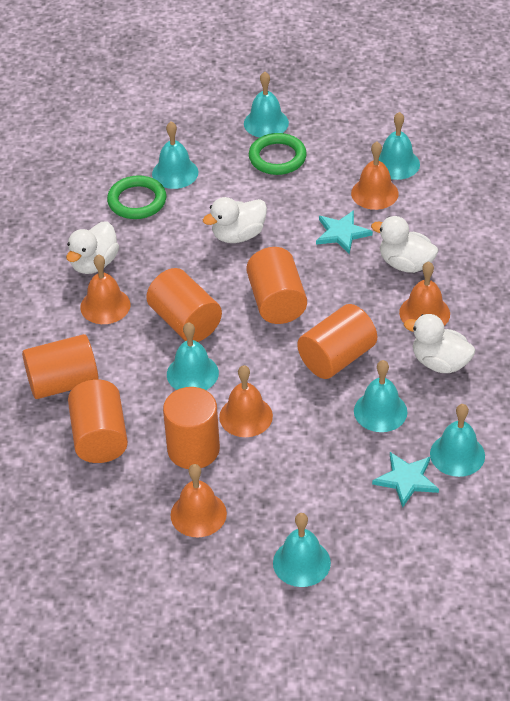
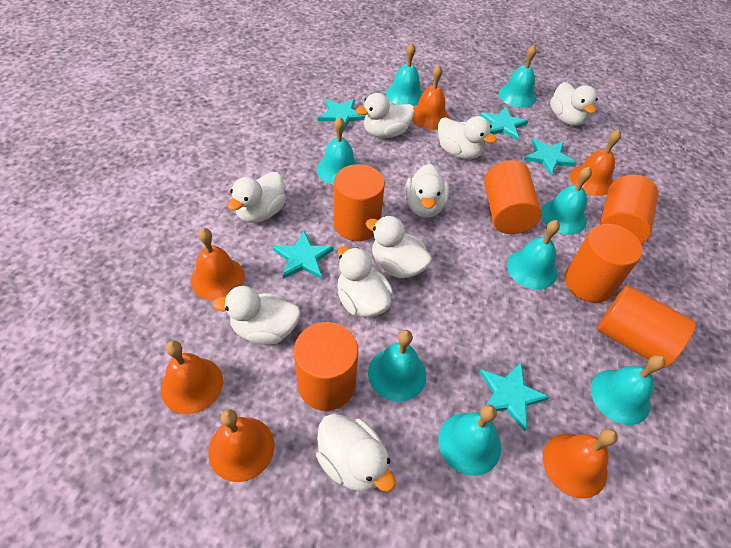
green ring: 2 -> 0
orange bell: 5 -> 6
turquoise bell: 7 -> 8
turquoise star: 2 -> 5
white duck: 4 -> 9

